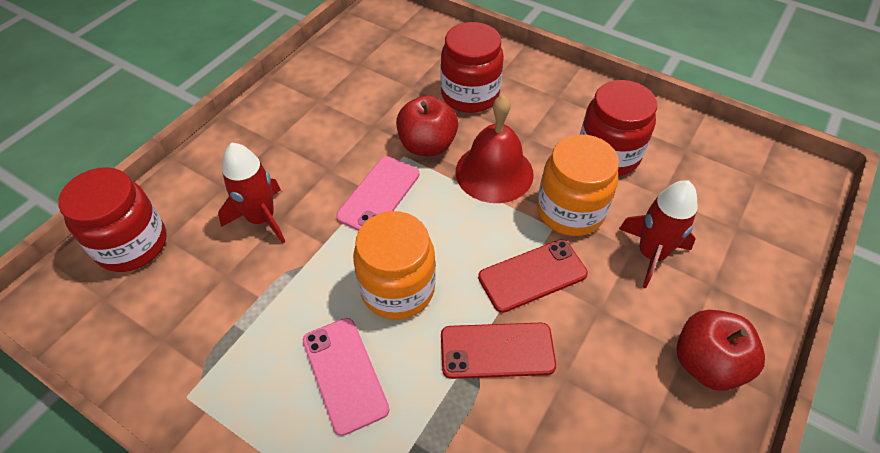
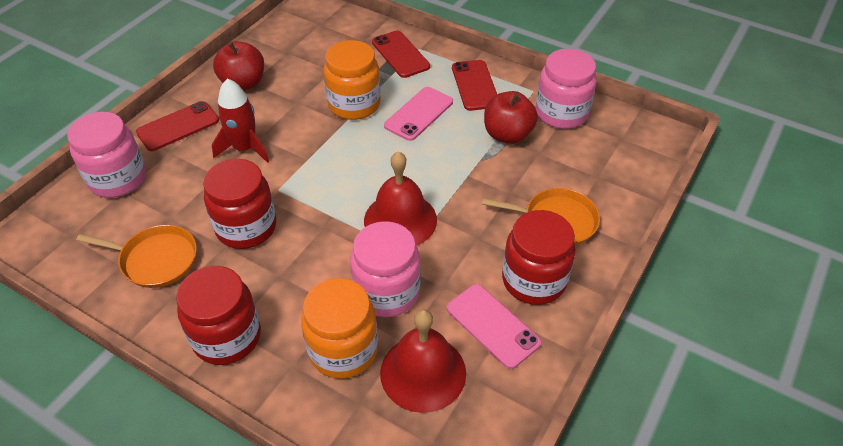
orange pan: 0 -> 2
pink jar: 0 -> 3
red bell: 1 -> 2
red phone: 2 -> 3
red rocket: 2 -> 1

